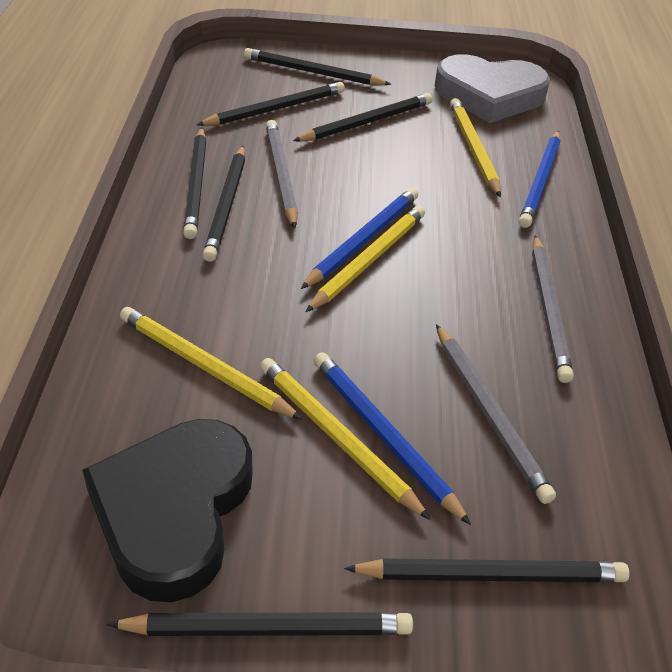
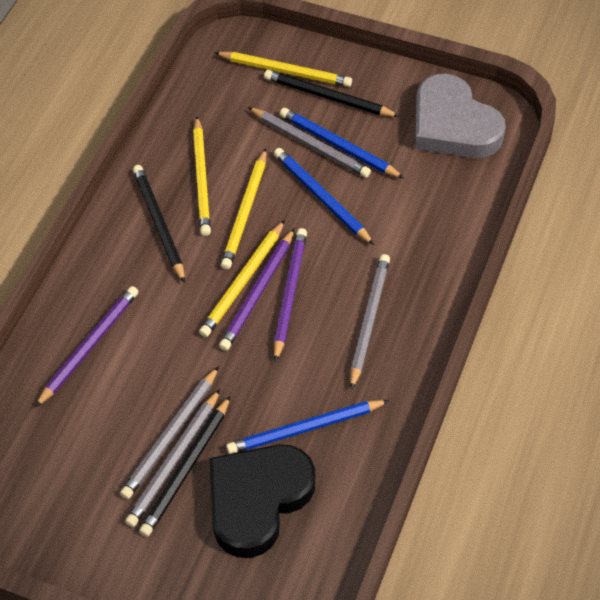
black pencil: 7 -> 3
grey pencil: 3 -> 4
purple pencil: 0 -> 3

